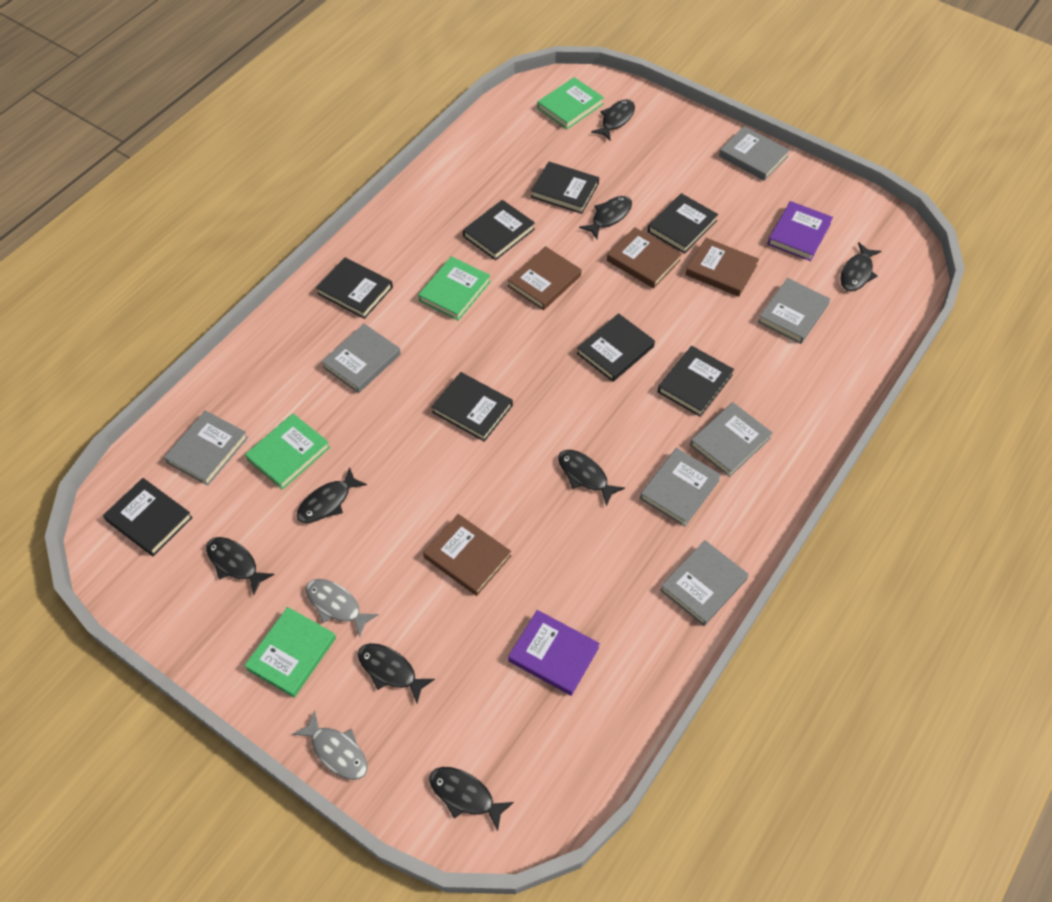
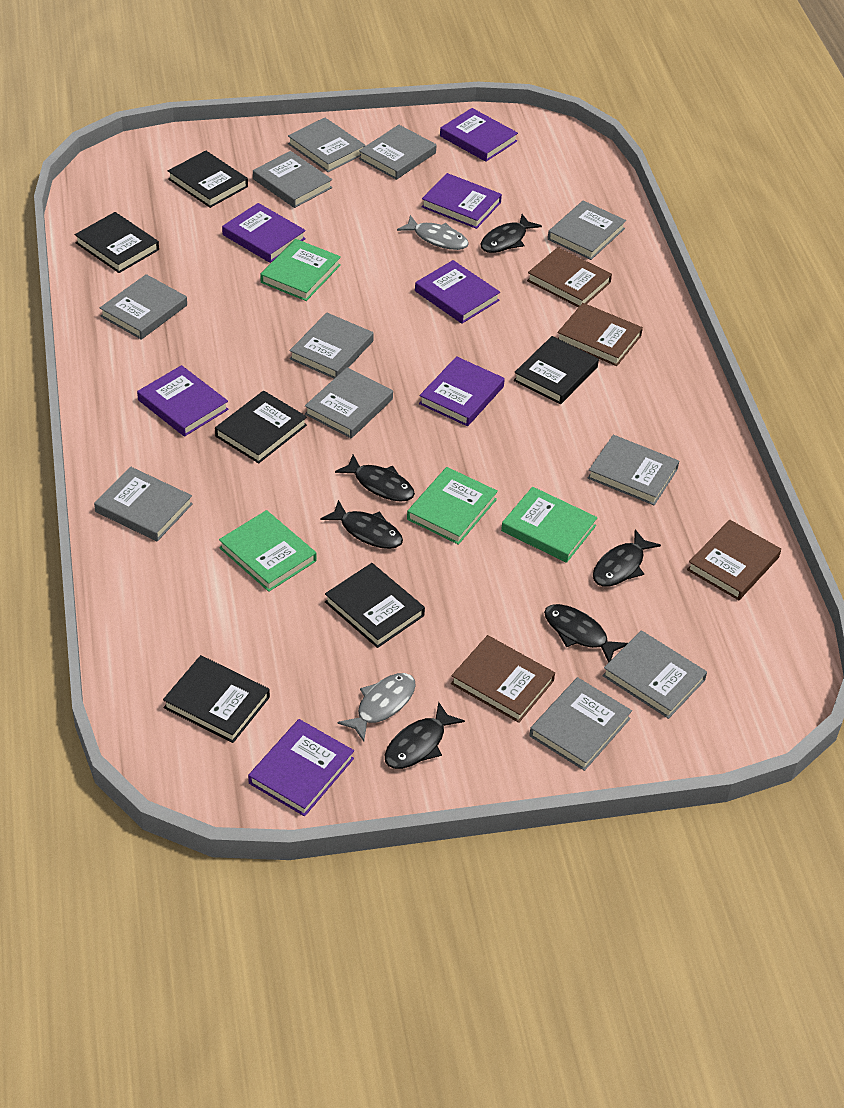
black book: 8 -> 6
black fish: 8 -> 6
grey book: 7 -> 11
purple book: 2 -> 7

